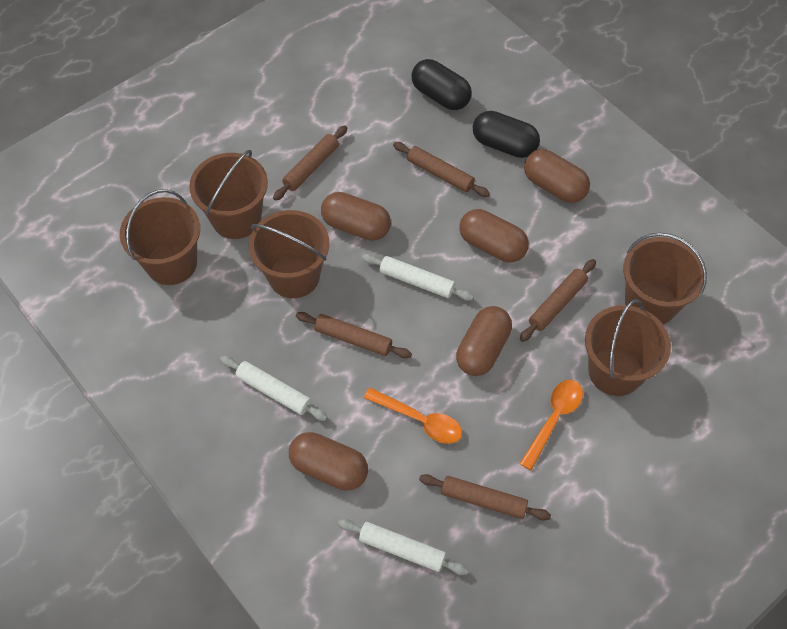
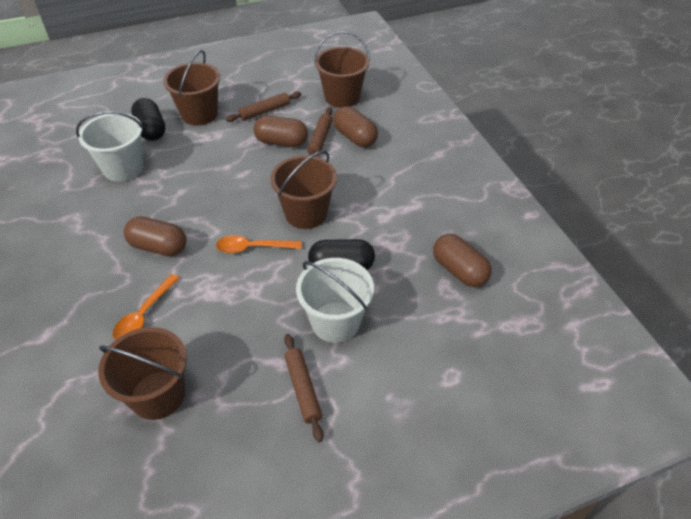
brown bucket: 5 -> 4
brown capsule: 5 -> 4
brown rolling pin: 5 -> 3
white bucket: 0 -> 2
white rolling pin: 3 -> 0

